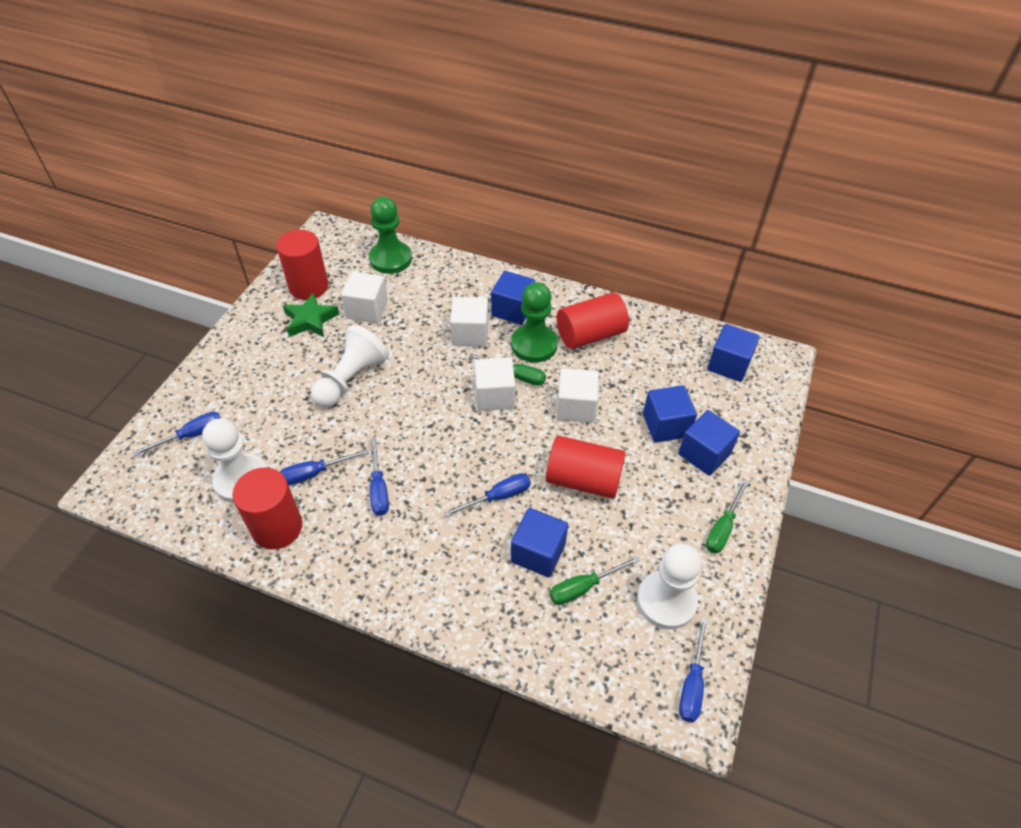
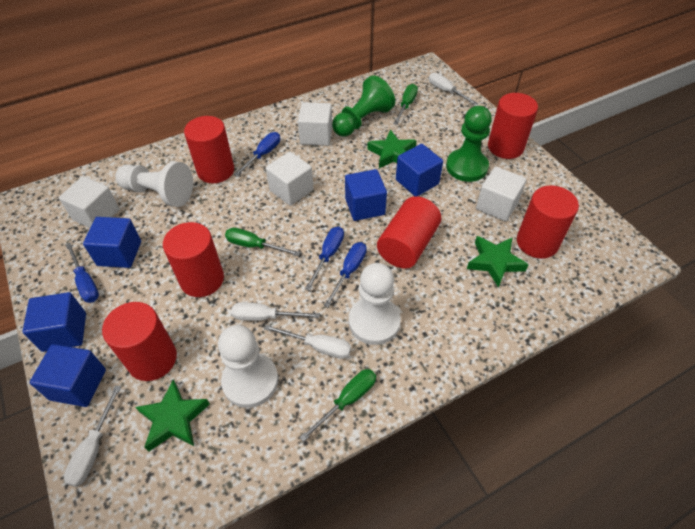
blue screwdriver: 5 -> 4
green star: 1 -> 3
red cylinder: 4 -> 6
white screwdriver: 0 -> 4

